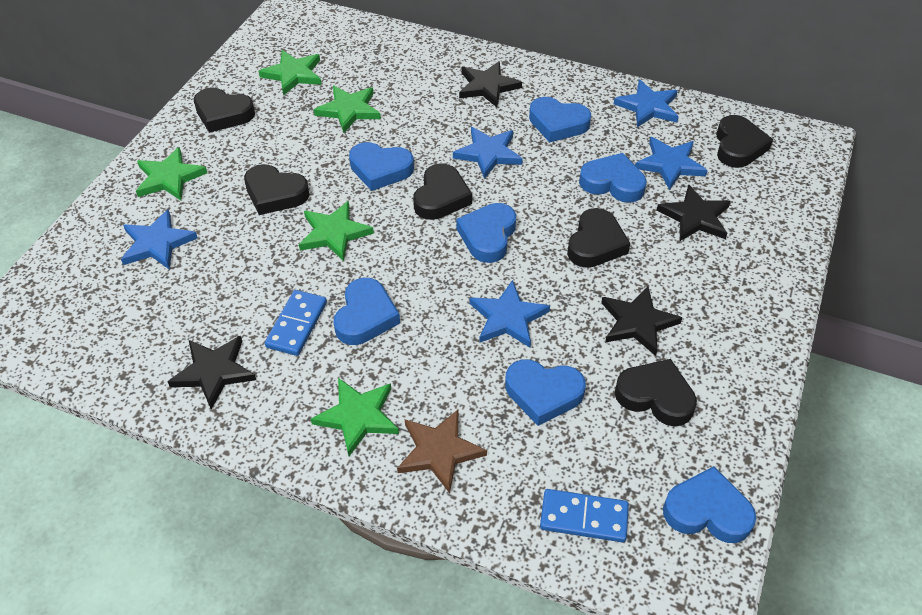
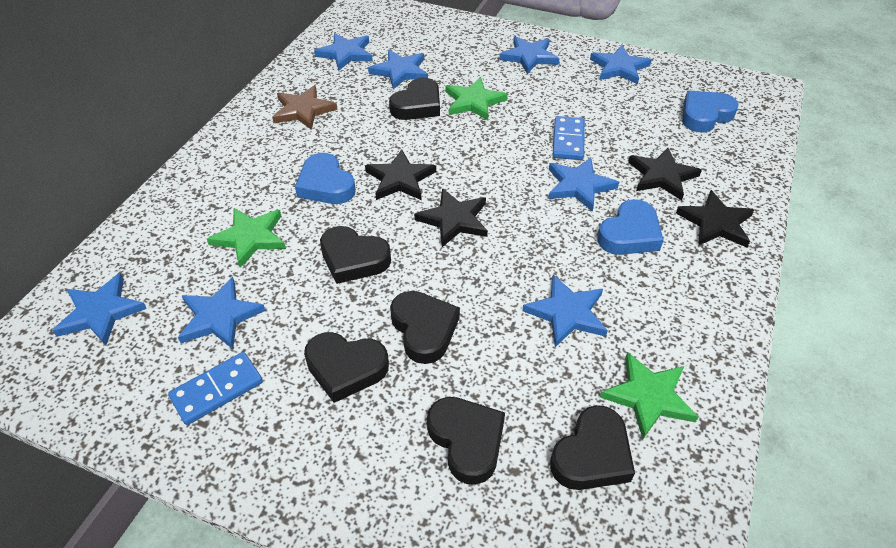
blue heart: 7 -> 3
blue star: 5 -> 8
green star: 5 -> 3

